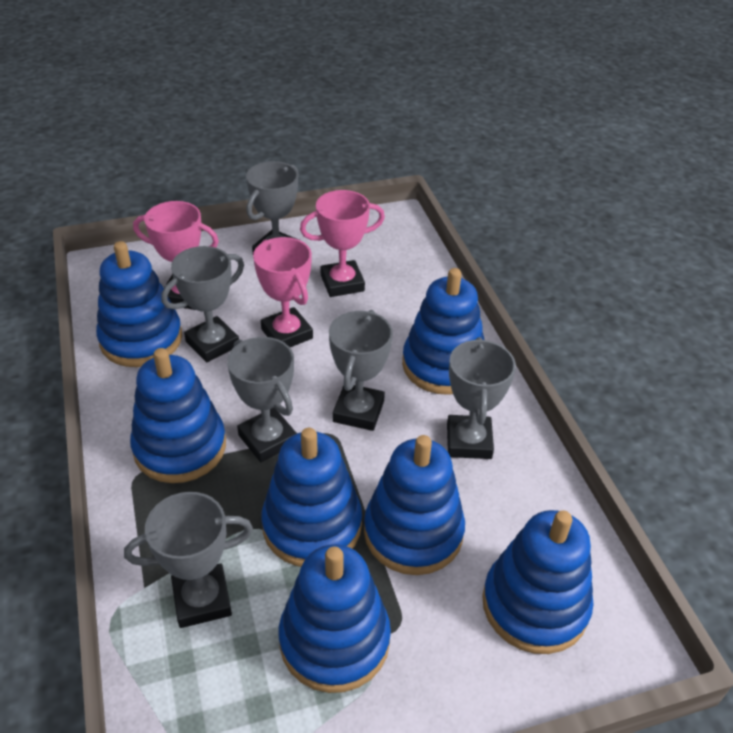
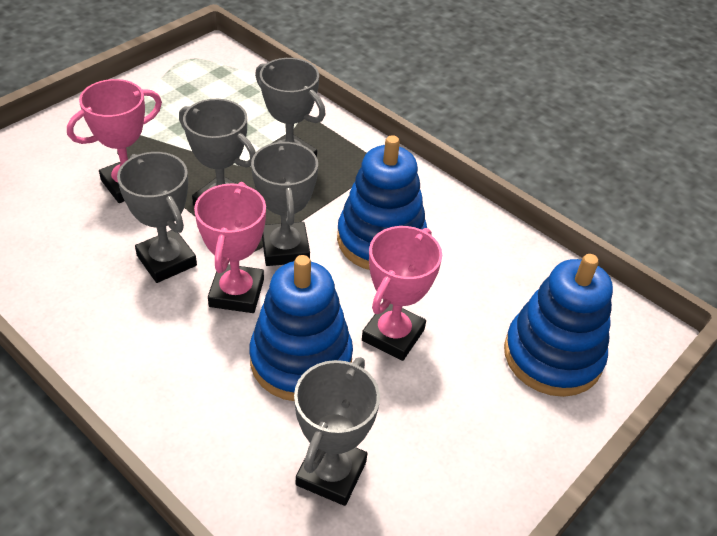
blue stacking toy: 7 -> 3
grey trophy: 6 -> 5

